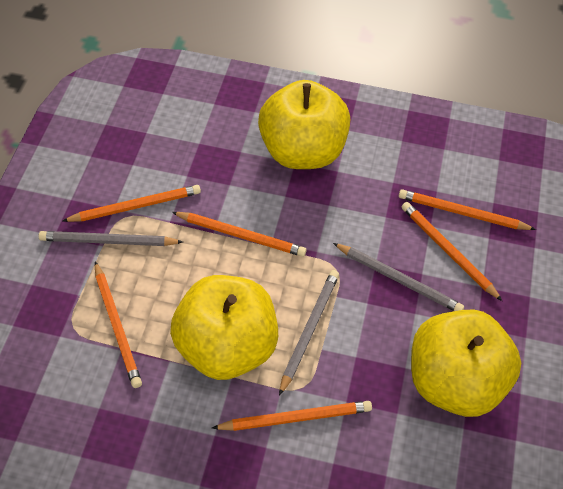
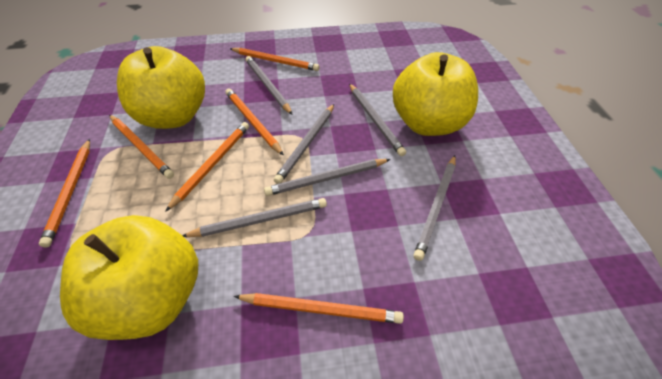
grey pencil: 3 -> 6

